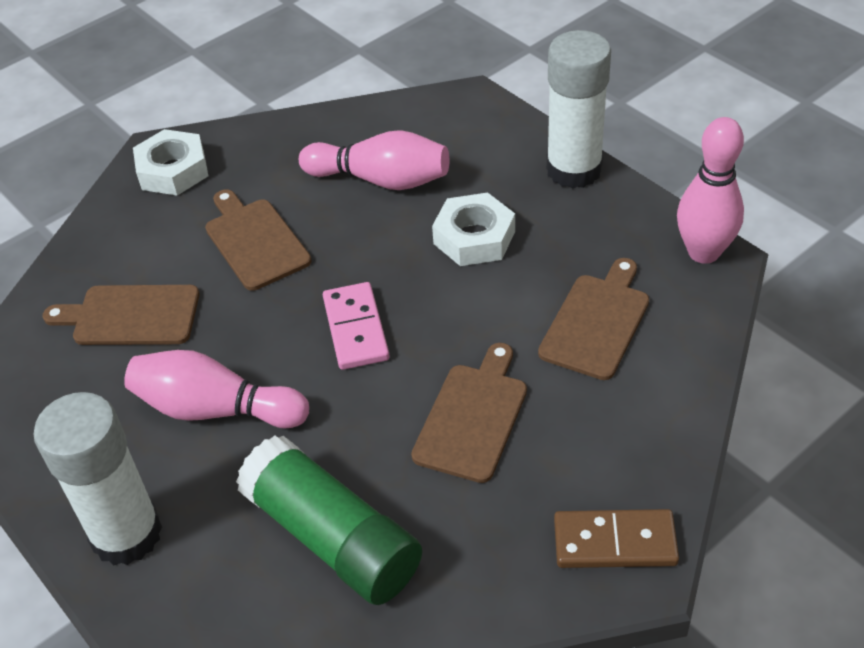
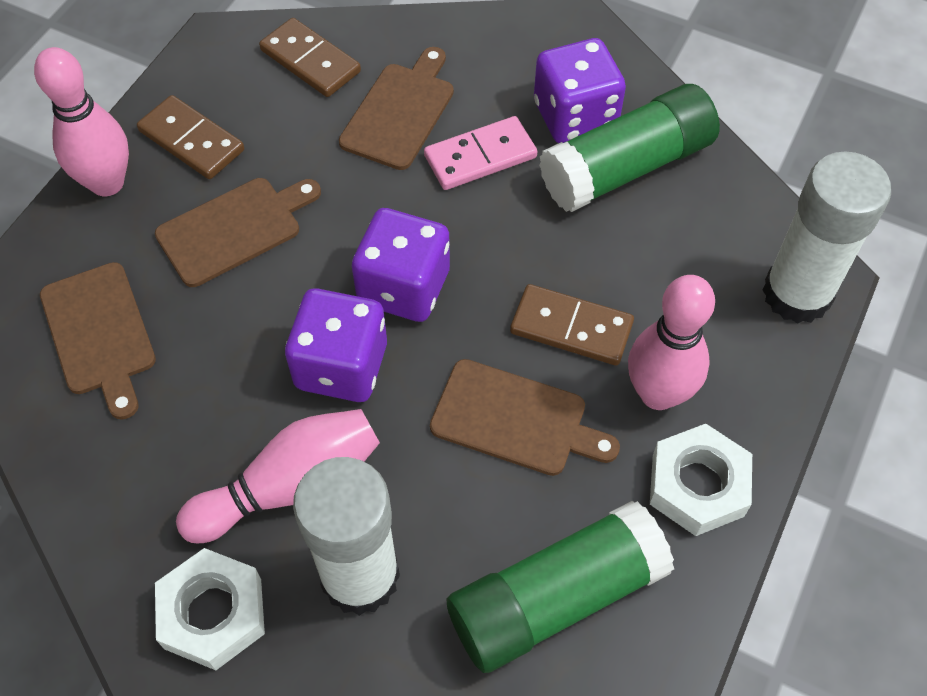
brown domino: 1 -> 3
green glue stick: 1 -> 2
purple dice: 0 -> 3

